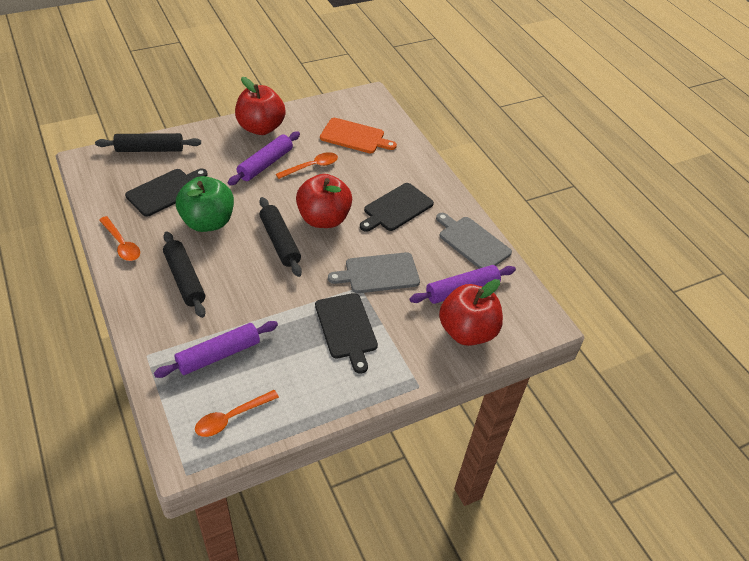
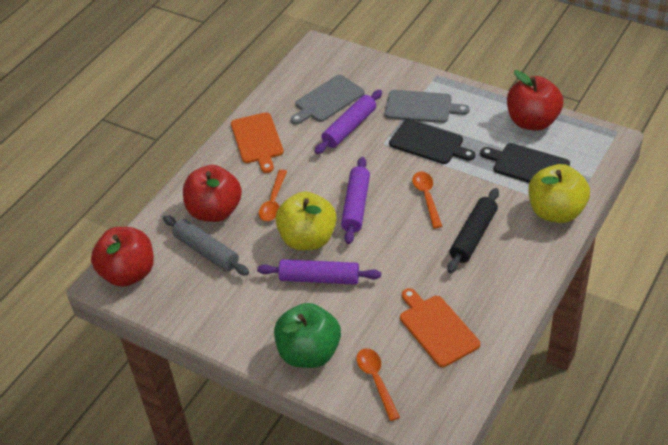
black cutting board: 3 -> 2
black rolling pin: 3 -> 1
grey rolling pin: 0 -> 1
orange cutting board: 1 -> 2
yellow apple: 0 -> 2

